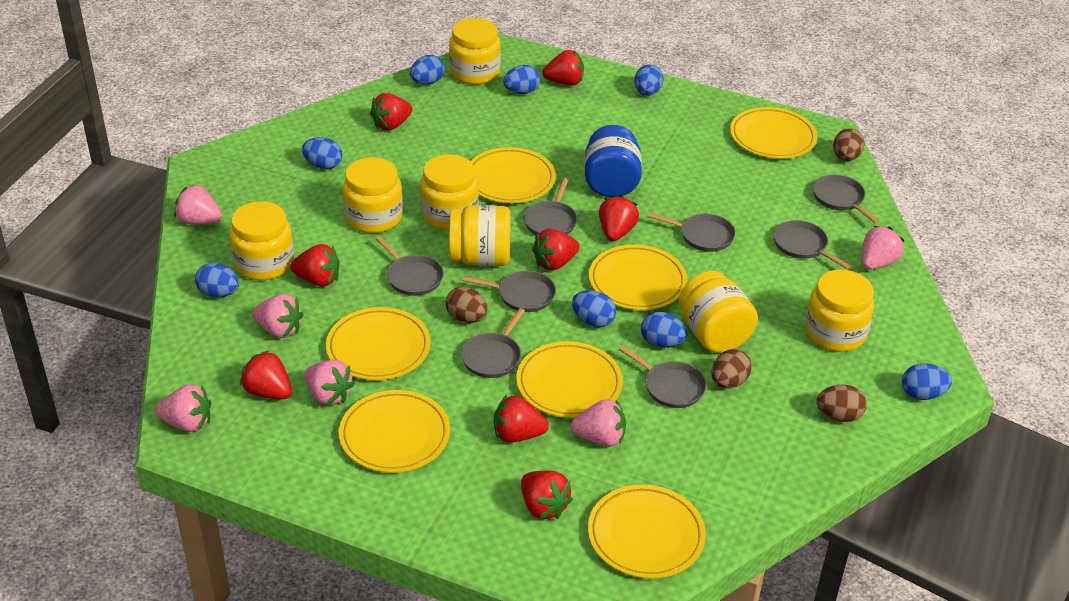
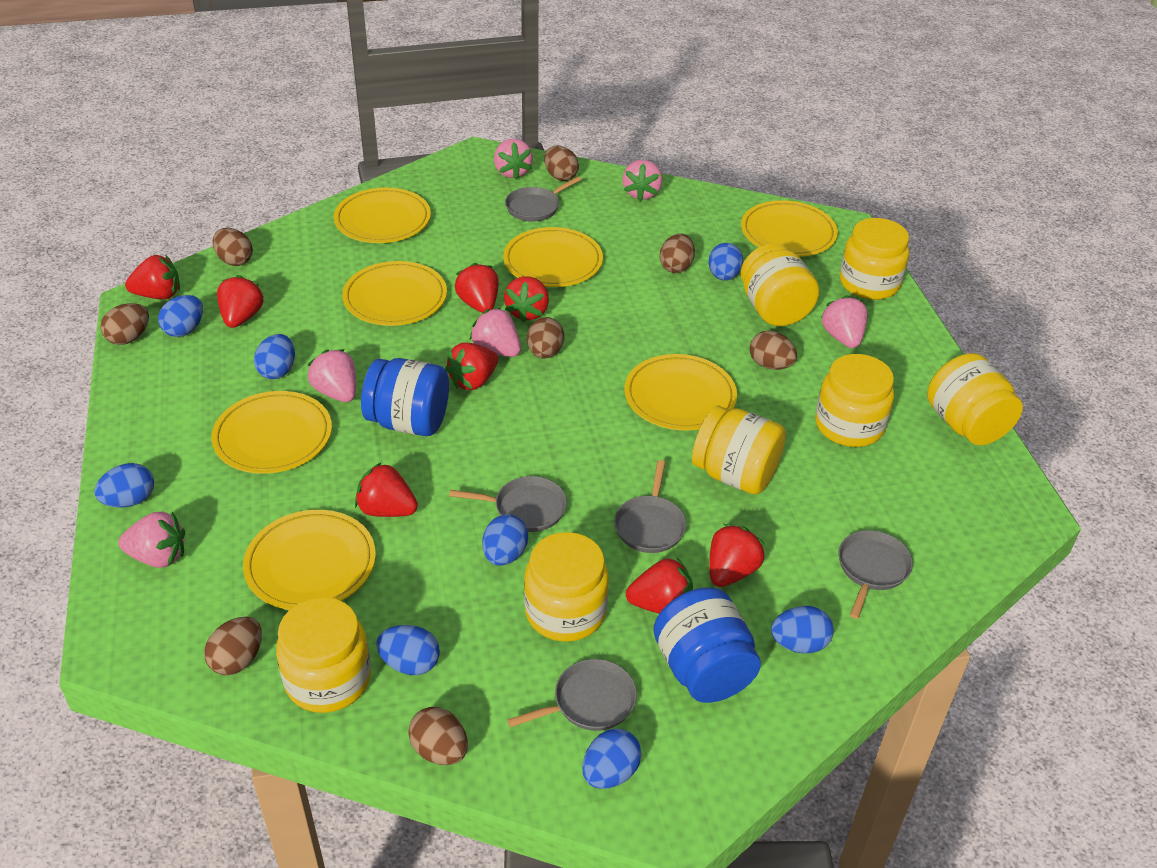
blue jar: 1 -> 2
brown egg: 4 -> 8
grey pan: 8 -> 5

